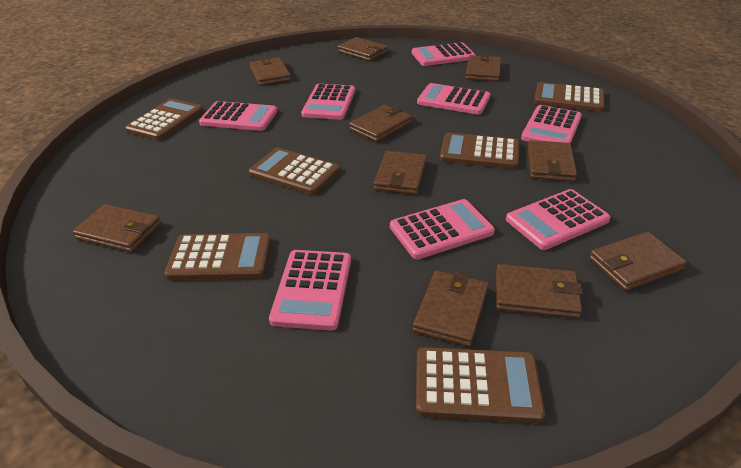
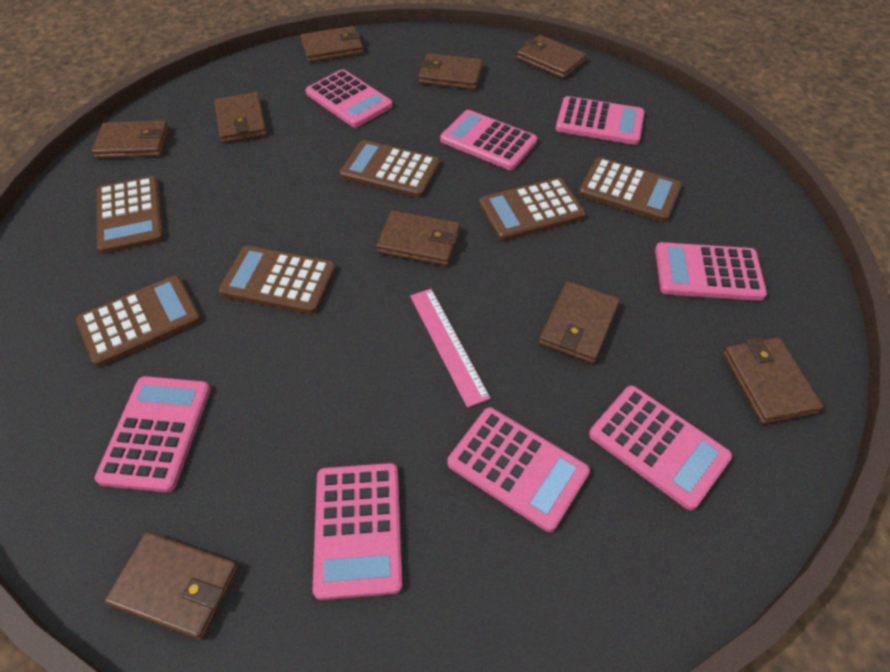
brown wallet: 10 -> 9
pink ruler: 0 -> 1

